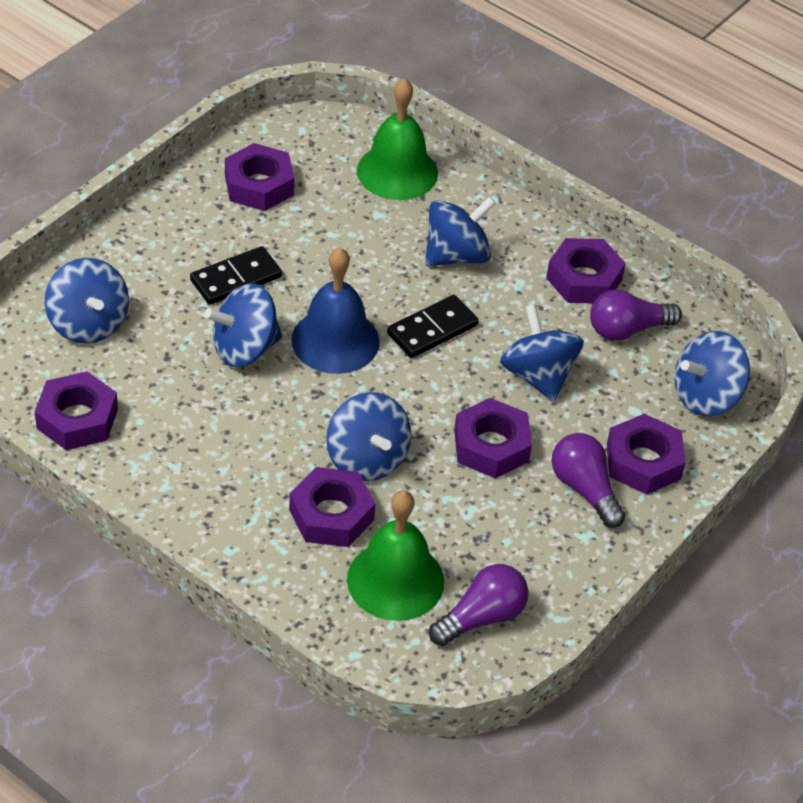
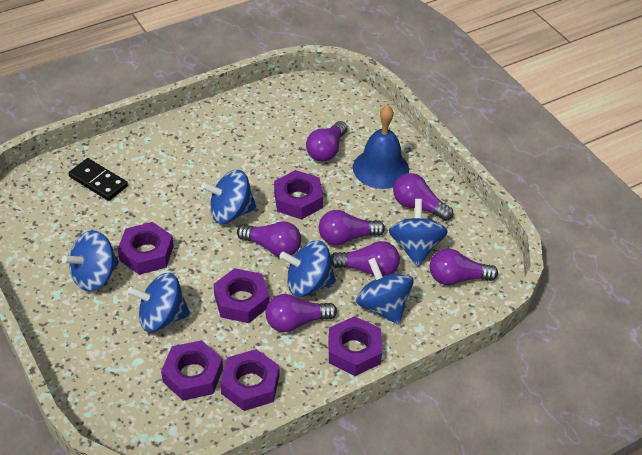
black domino: 2 -> 1
green bell: 2 -> 0
purple light bulb: 3 -> 7

